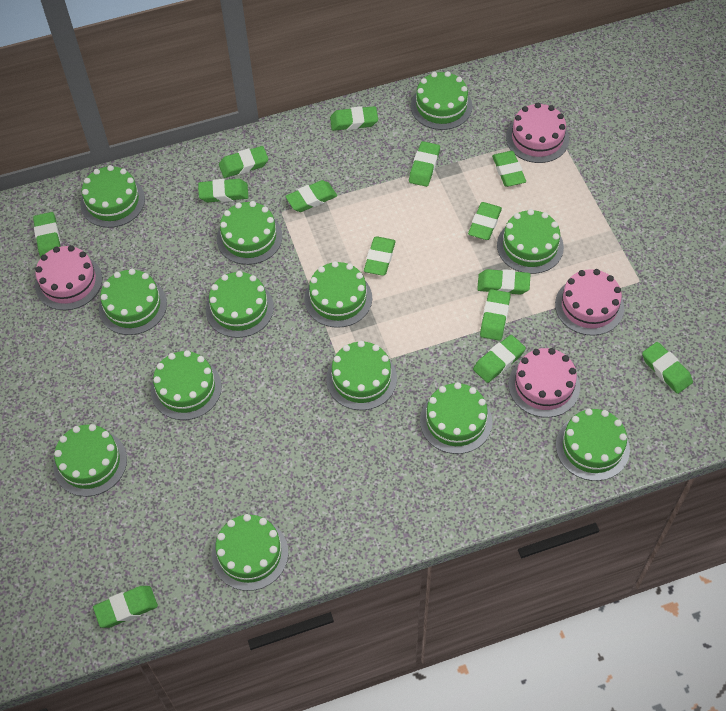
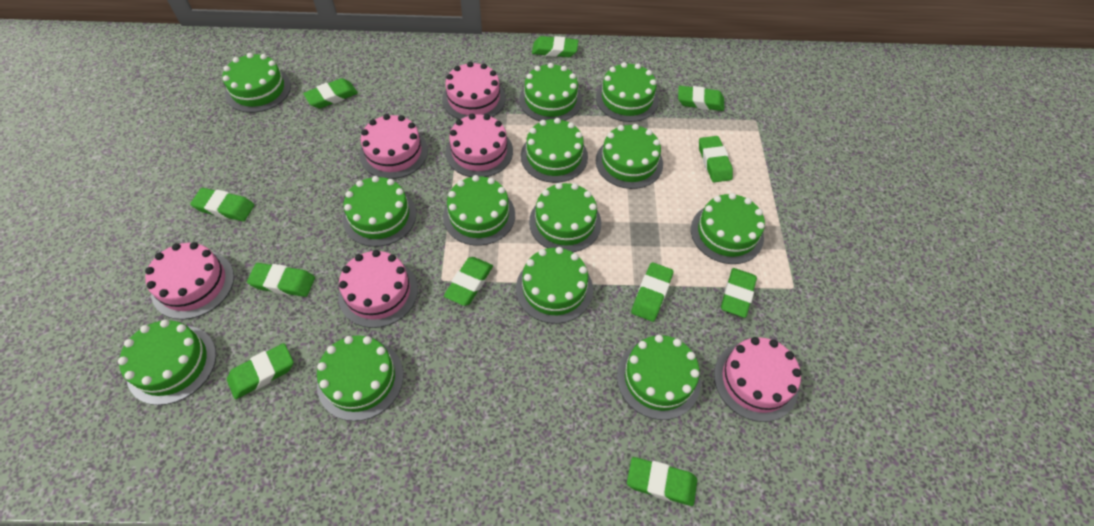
green eraser: 14 -> 11
pink cake: 4 -> 6

